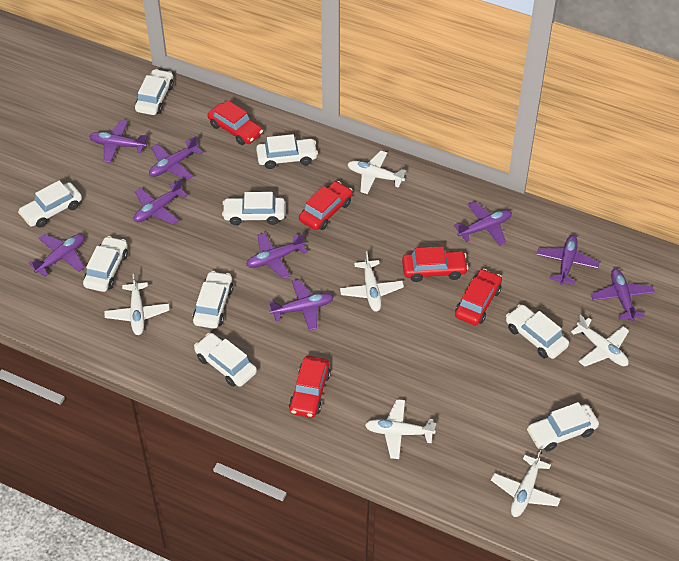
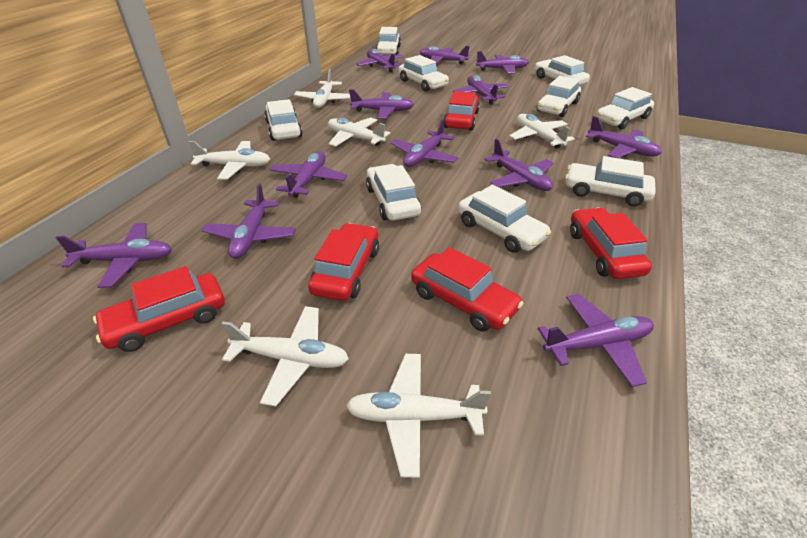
purple plane: 9 -> 12

